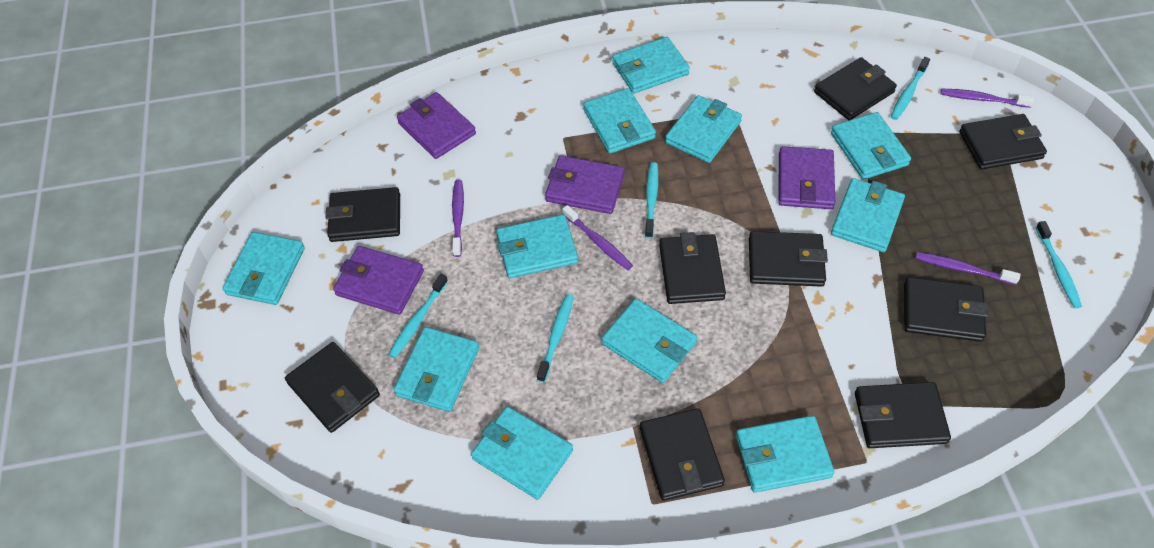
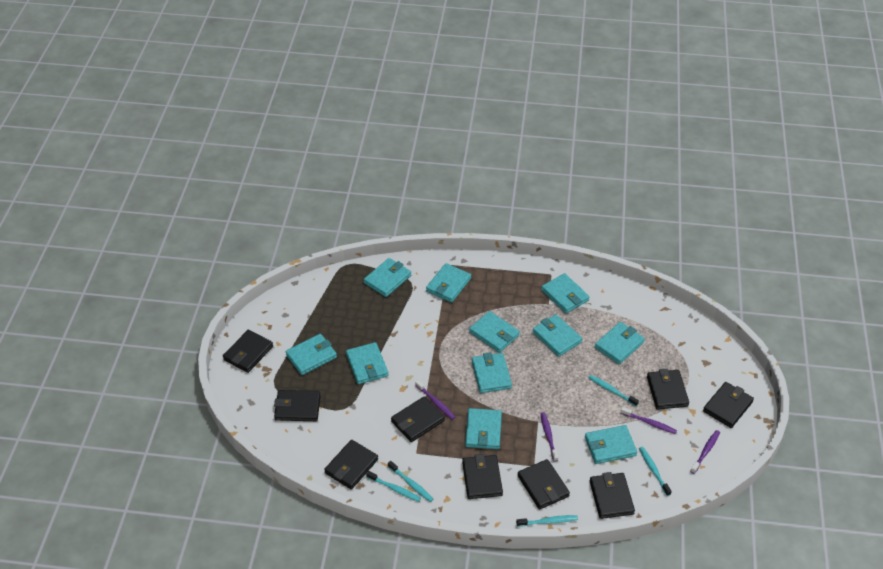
purple wallet: 4 -> 0

